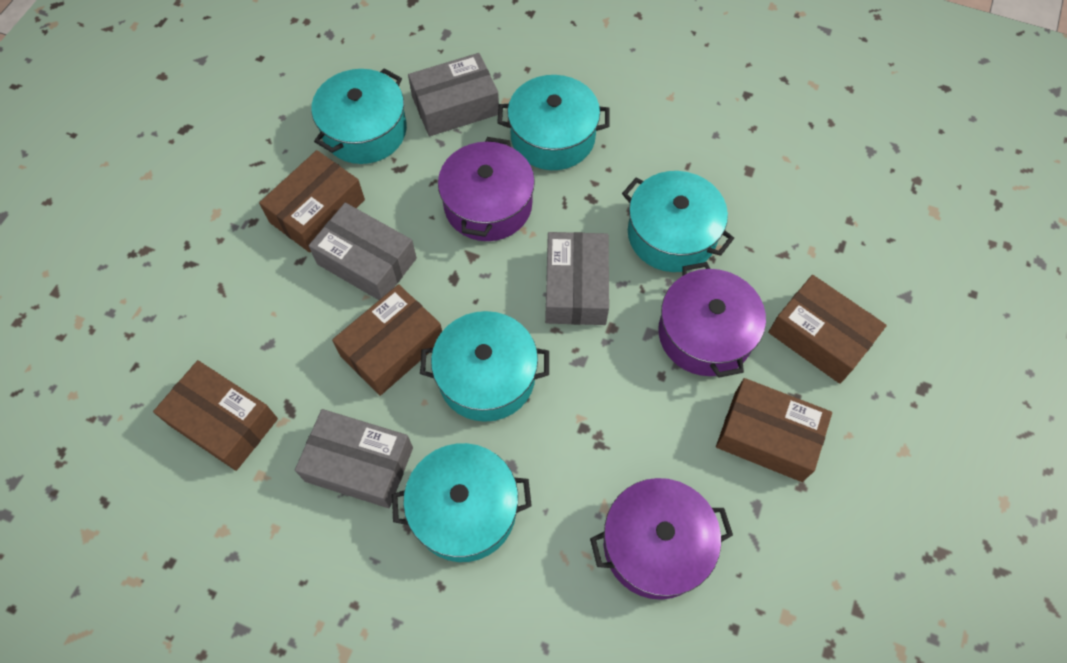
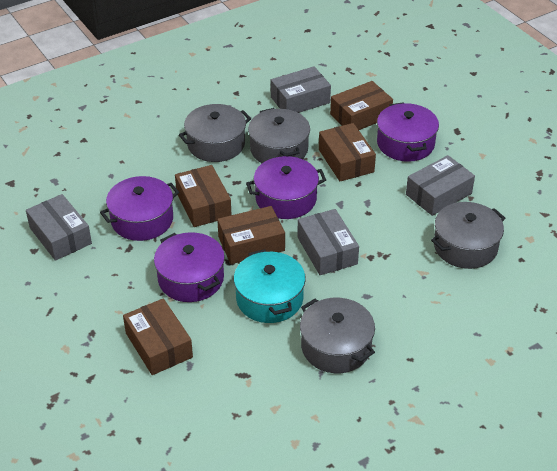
grey pot: 0 -> 4
purple pot: 3 -> 4
turquoise pot: 5 -> 1

